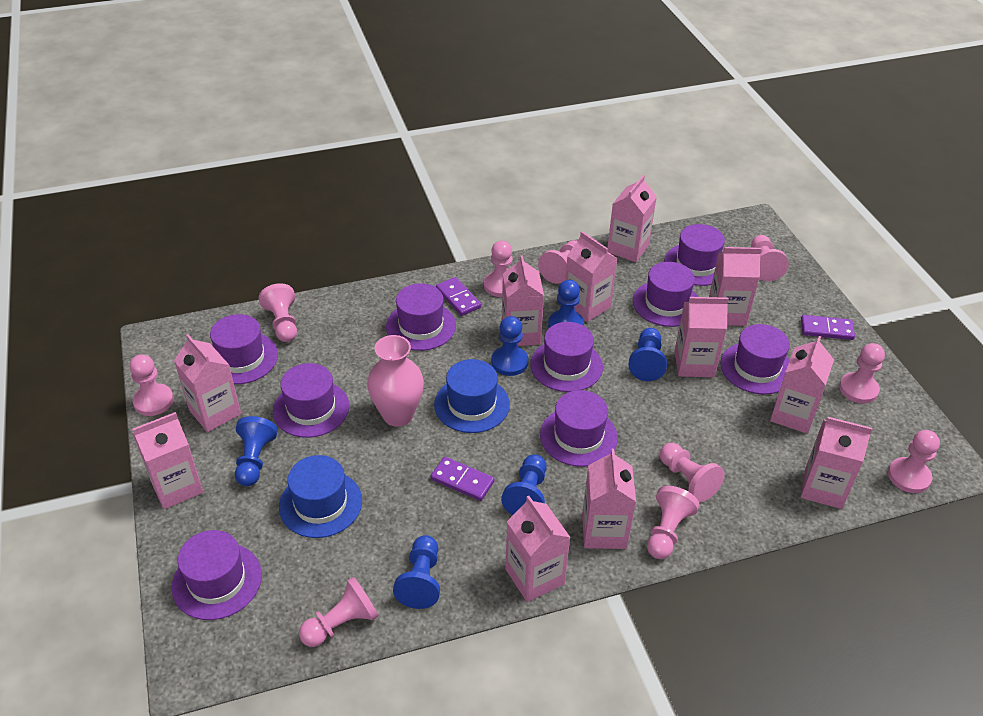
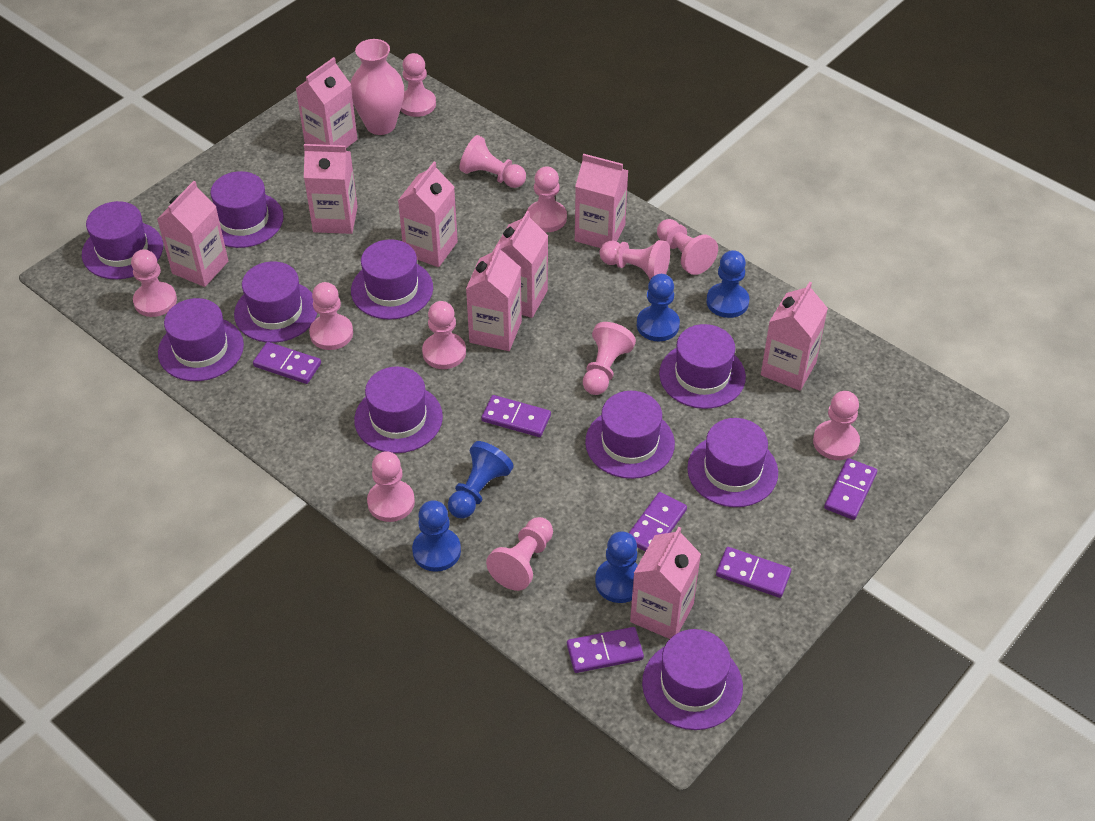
blue hat: 2 -> 0
blue pawn: 6 -> 5
pink carton: 11 -> 9
pink pawn: 10 -> 12
purple domino: 3 -> 6
purple hat: 9 -> 10

